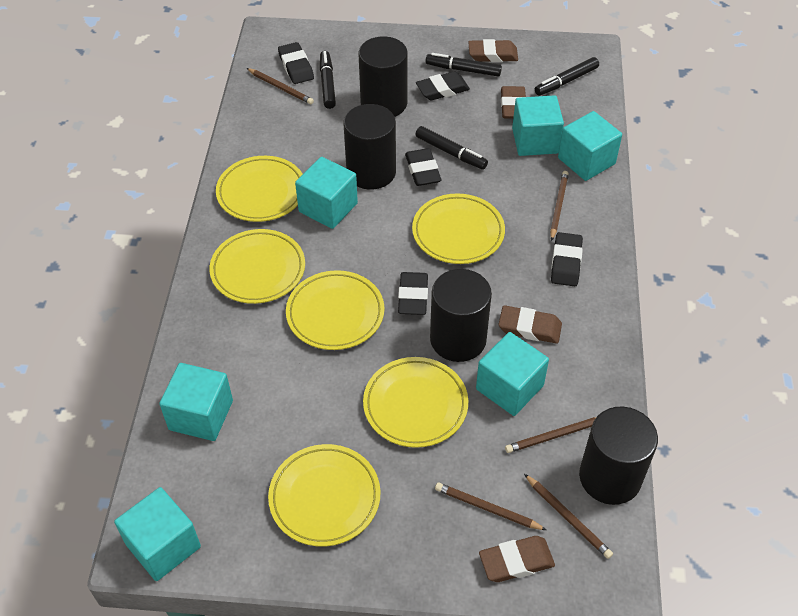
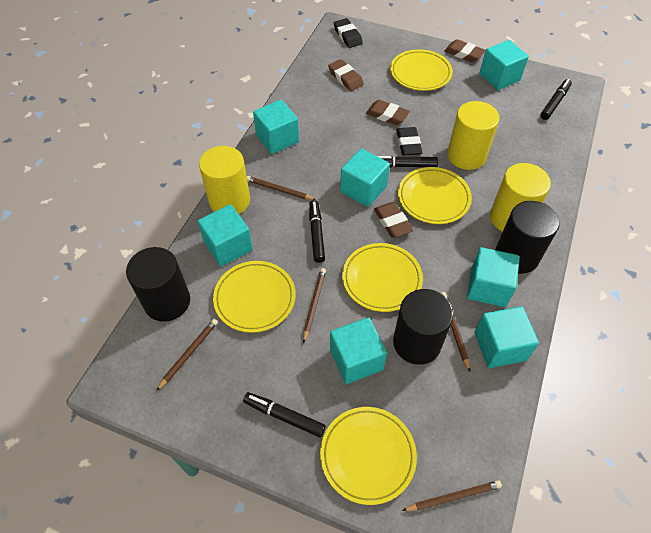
black cylinder: 4 -> 3
black eraser: 5 -> 2
turquoise cube: 6 -> 7
yellow cylinder: 0 -> 3
yellow plate: 6 -> 5

